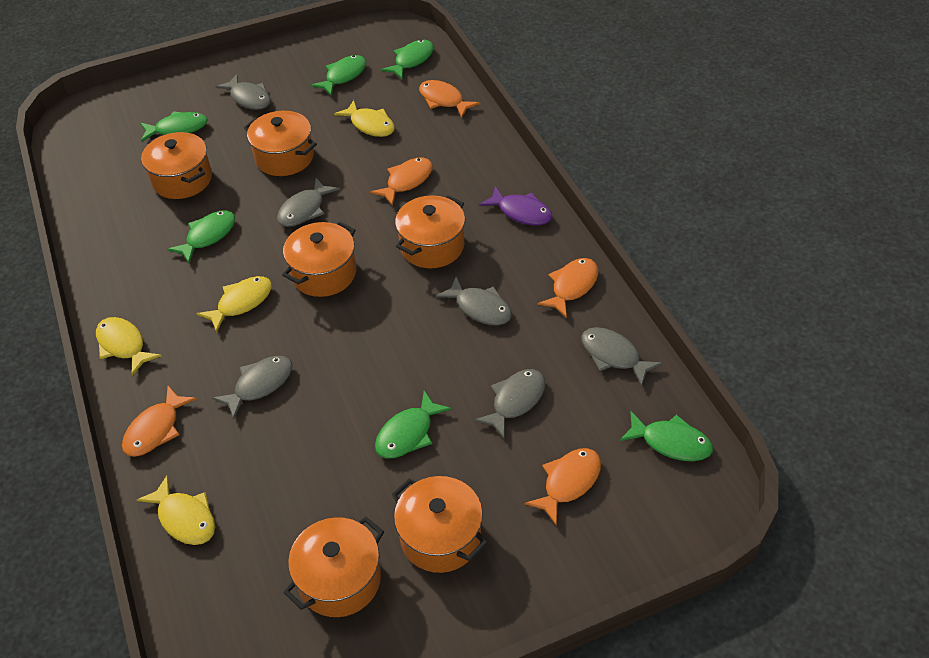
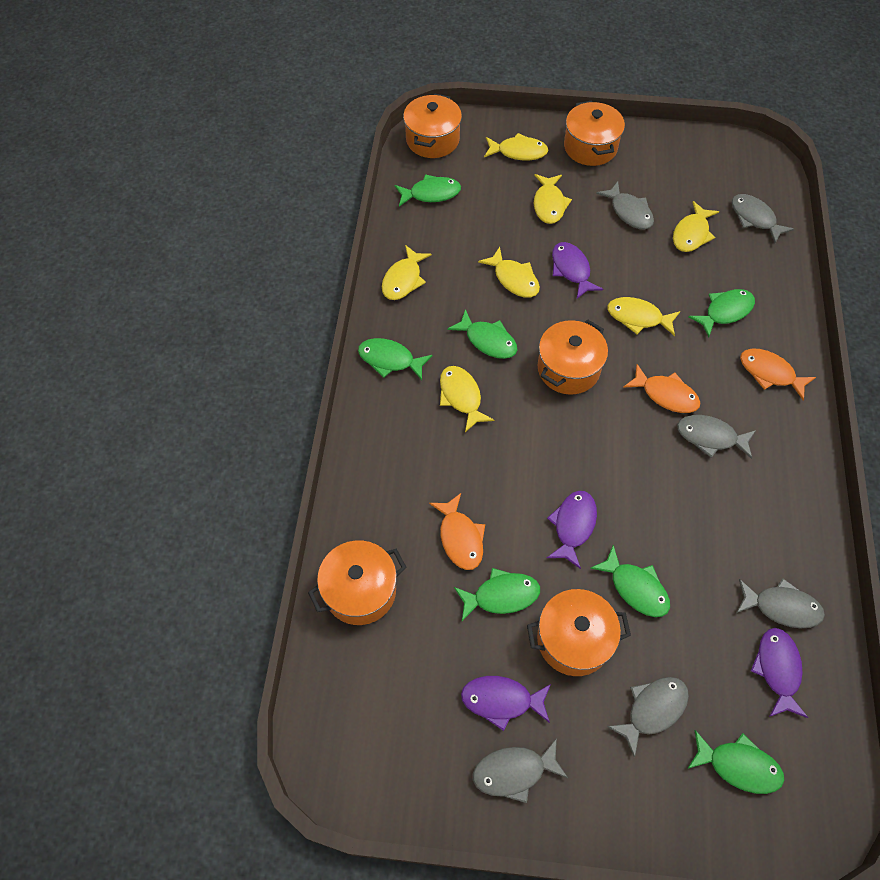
green fish: 6 -> 7
orange fish: 5 -> 3
orange pot: 6 -> 5
purple fish: 1 -> 4
yellow fish: 4 -> 7

